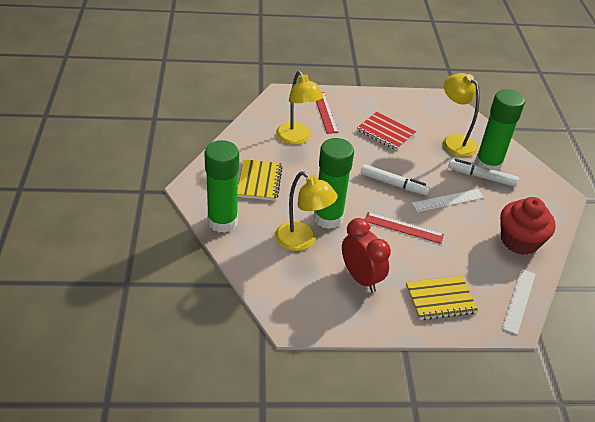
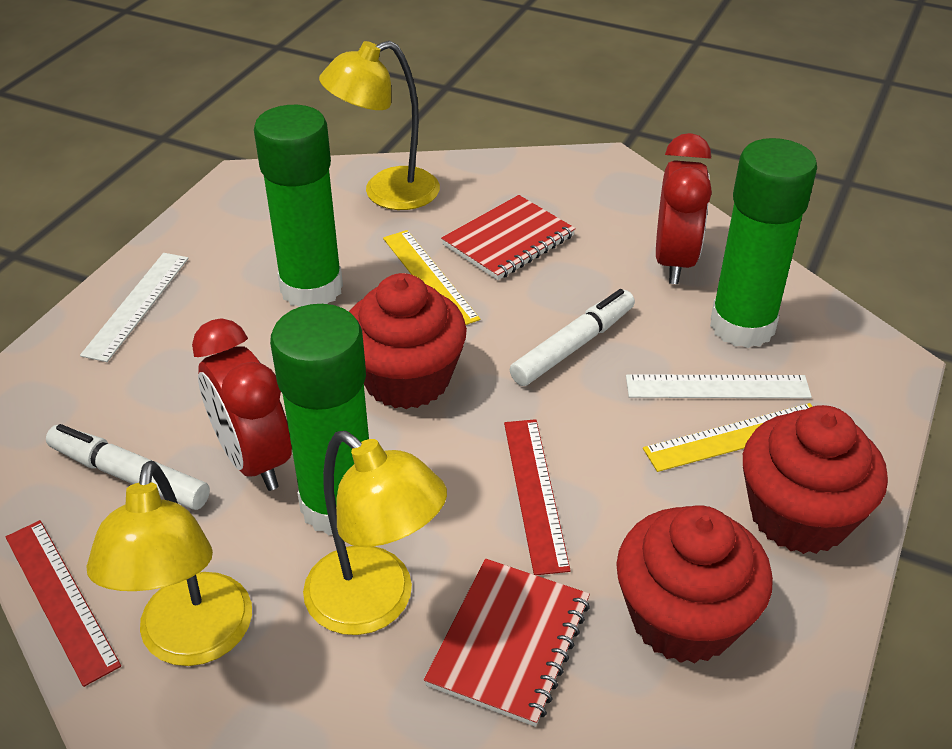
red clock: 1 -> 2
red cupcake: 1 -> 3
red notebook: 1 -> 2
yellow notebook: 2 -> 0
yellow ruler: 0 -> 2

